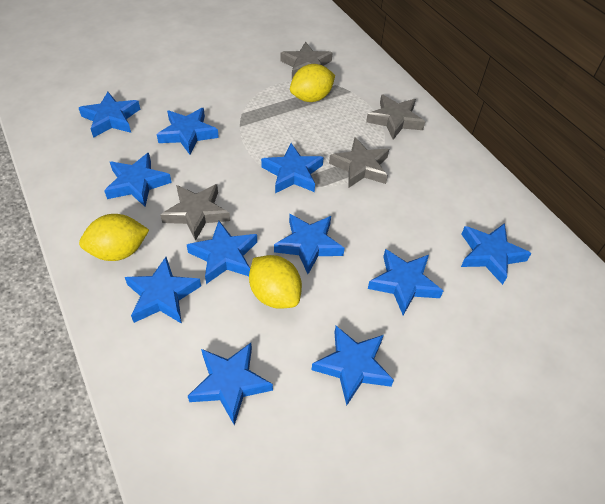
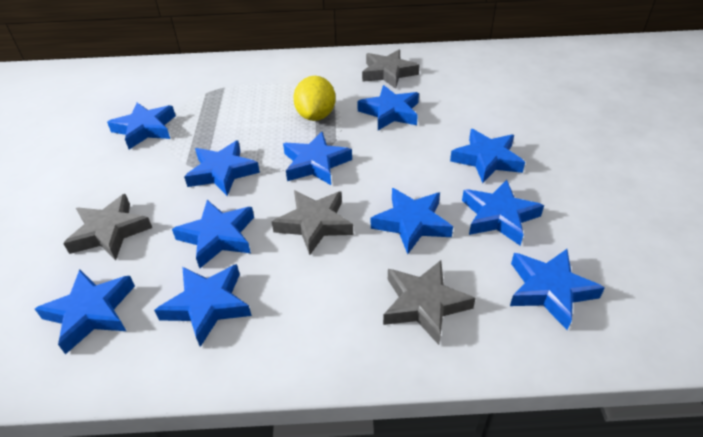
yellow lemon: 3 -> 1

